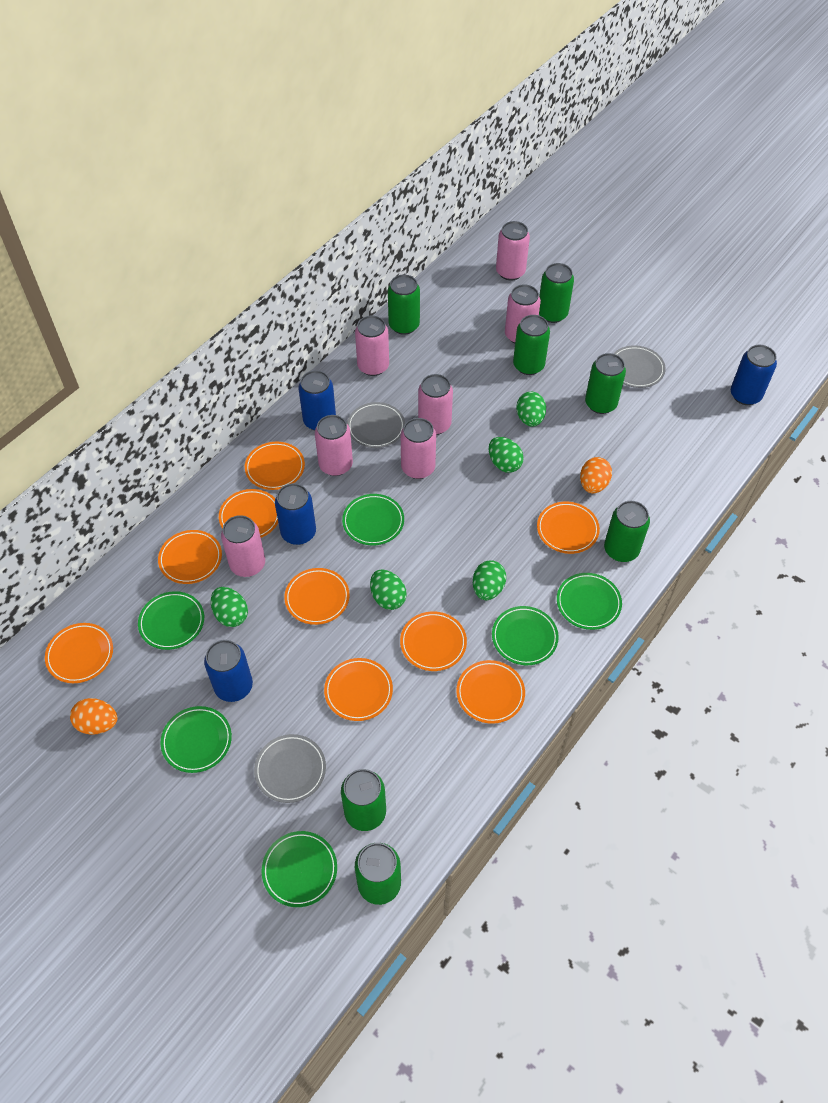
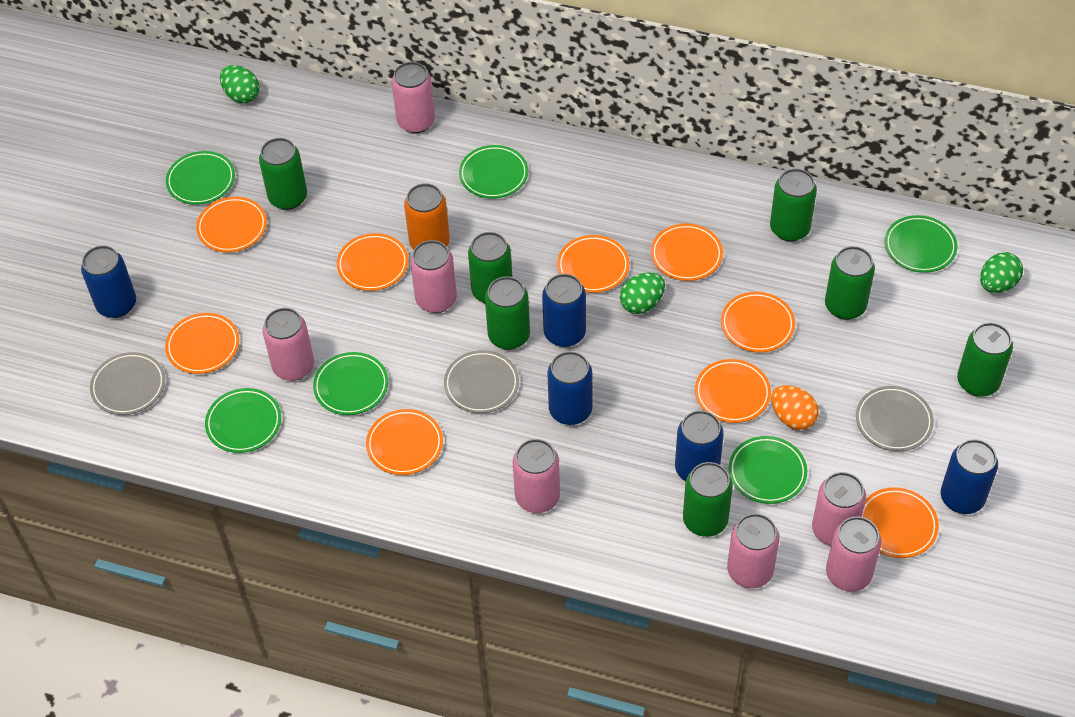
blue can: 4 -> 5
green egg: 5 -> 3
orange can: 0 -> 1
orange egg: 2 -> 1

